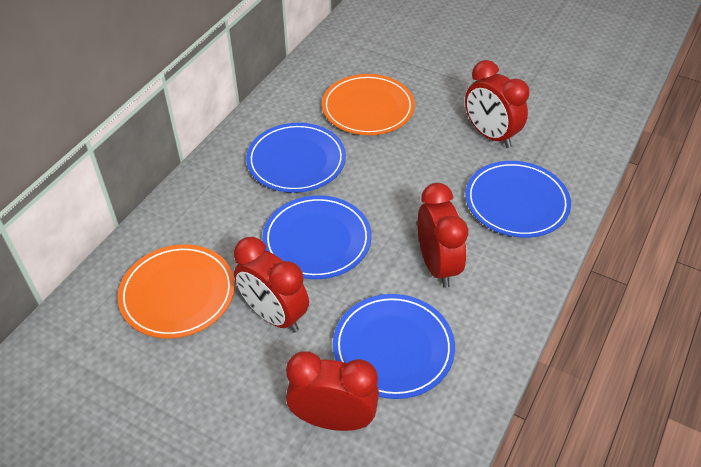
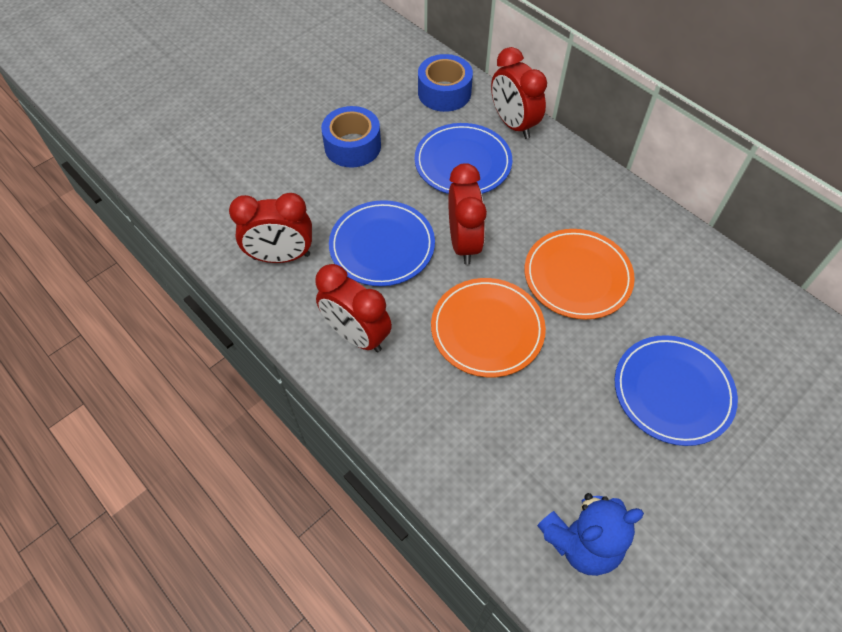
blue plate: 4 -> 3
blue tape: 0 -> 2
blue teddy bear: 0 -> 1

